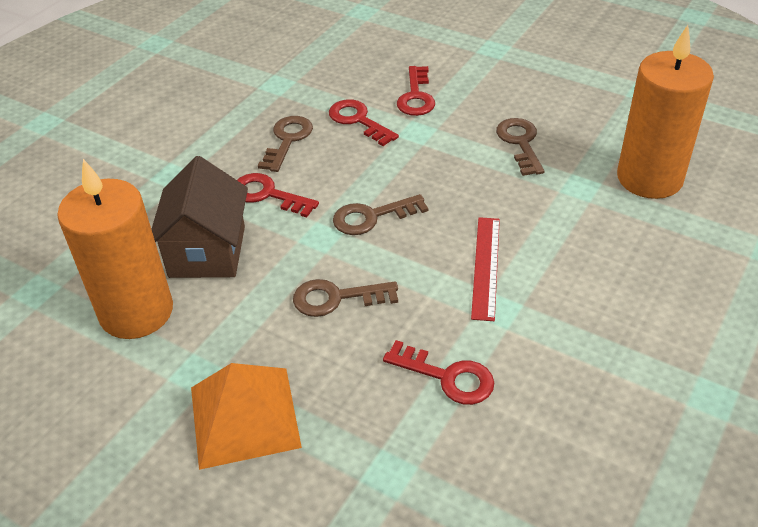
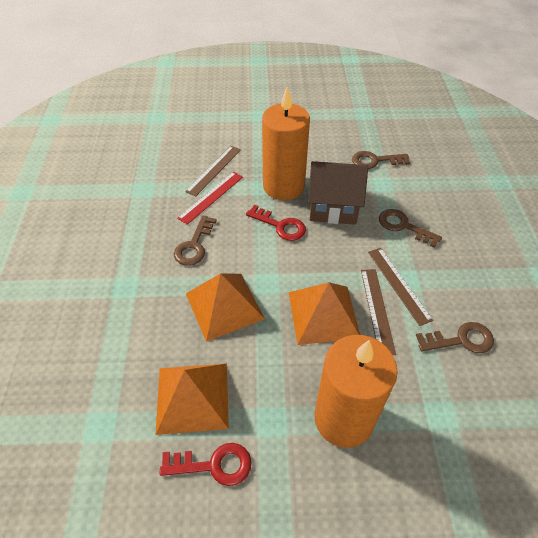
brown ruler: 0 -> 3
orange pyramid: 1 -> 3
red key: 4 -> 2

